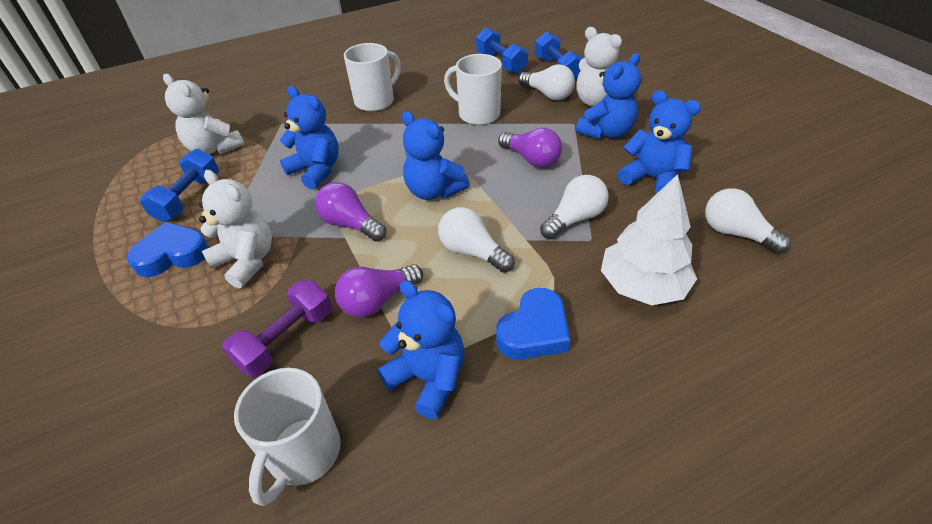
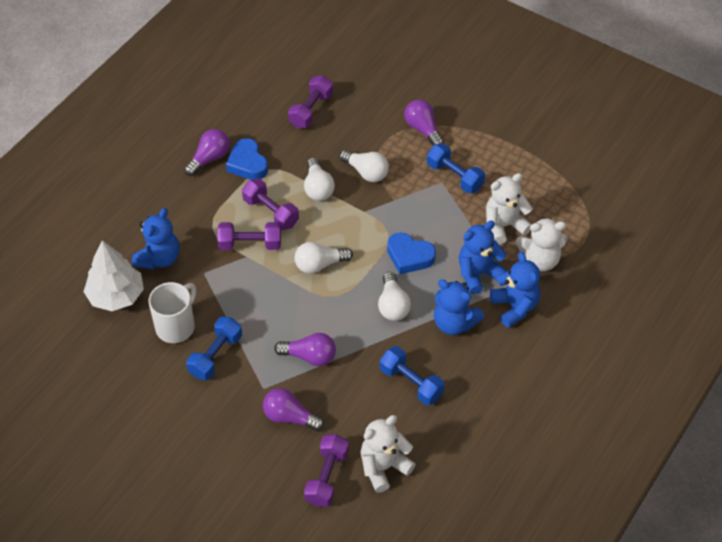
blue teddy bear: 5 -> 4
purple dumbbell: 1 -> 4
purple light bulb: 3 -> 4
white mug: 3 -> 1

